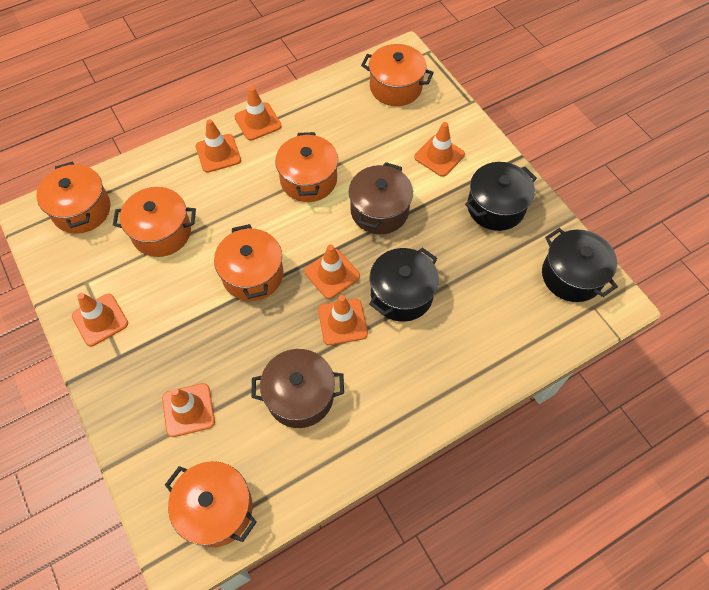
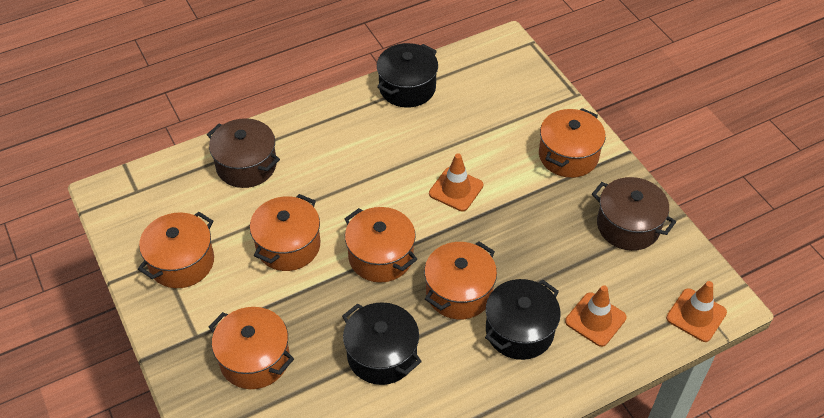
orange traffic cone: 7 -> 3

